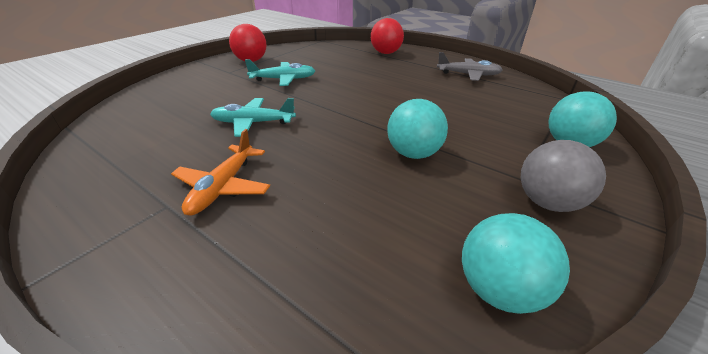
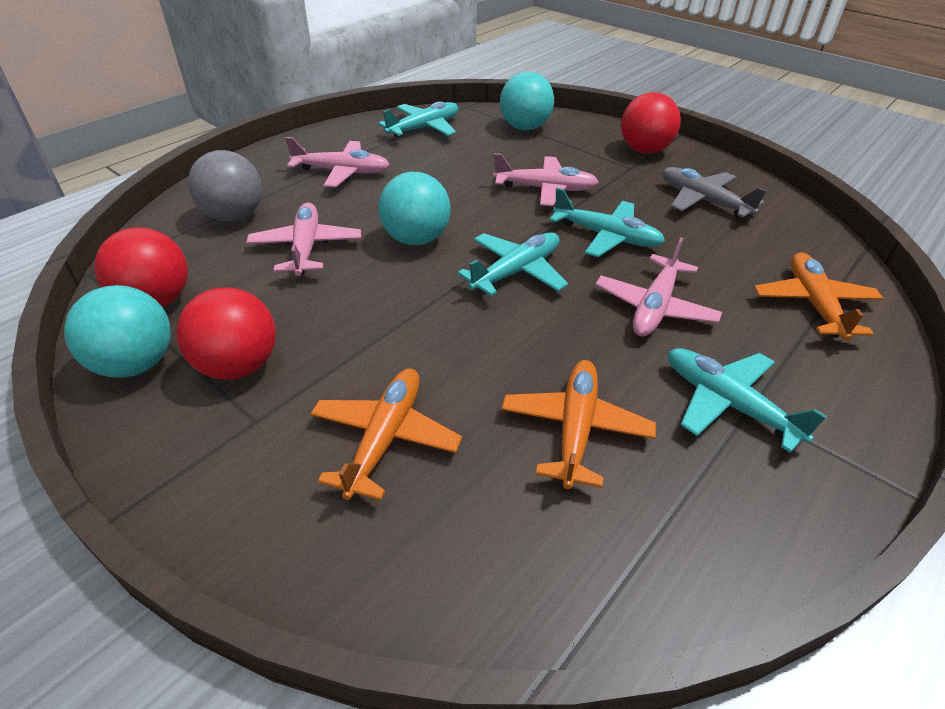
orange plane: 1 -> 3
pink plane: 0 -> 4
red ball: 2 -> 3
turquoise plane: 2 -> 4

